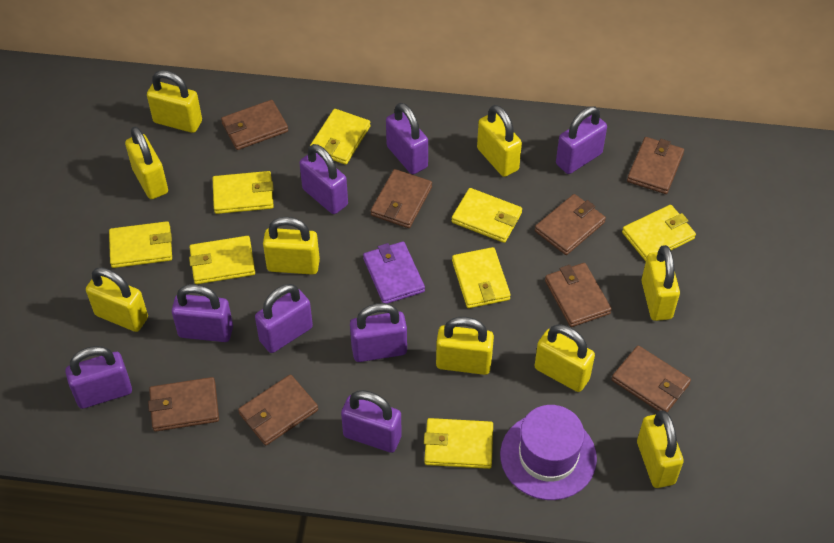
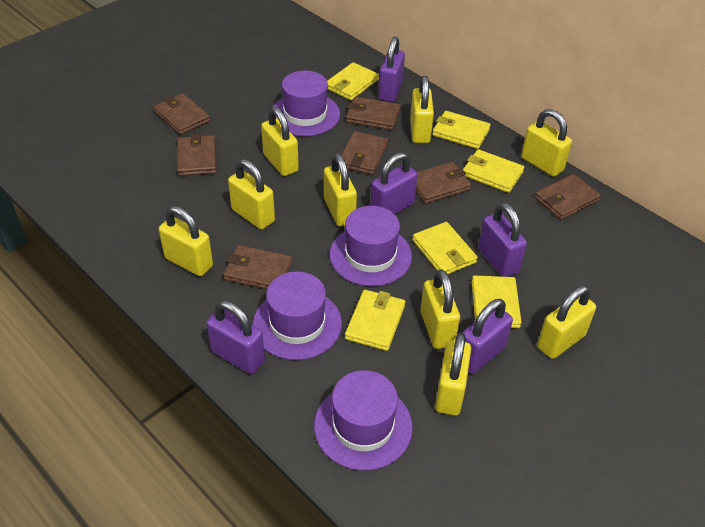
brown wallet: 8 -> 7
purple hat: 1 -> 4
purple padlock: 8 -> 5
purple wallet: 1 -> 0
yellow wallet: 8 -> 6

